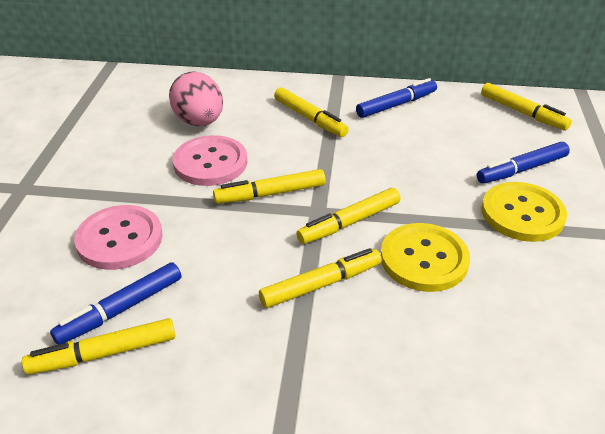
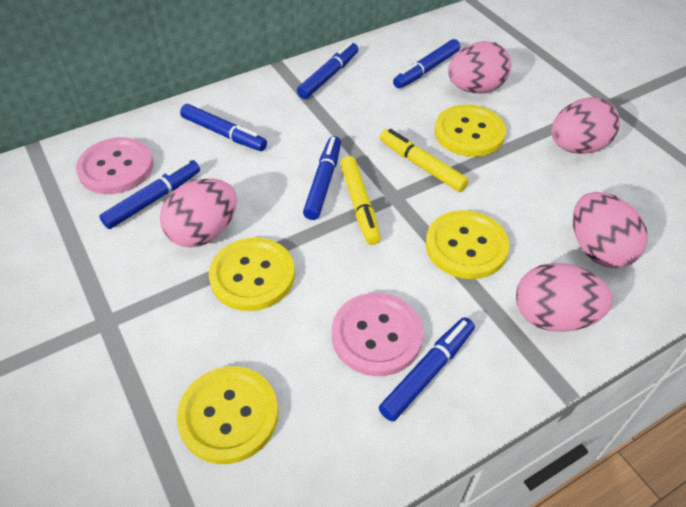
blue marker: 3 -> 6
pink egg: 1 -> 5
yellow button: 2 -> 4
yellow marker: 6 -> 2

